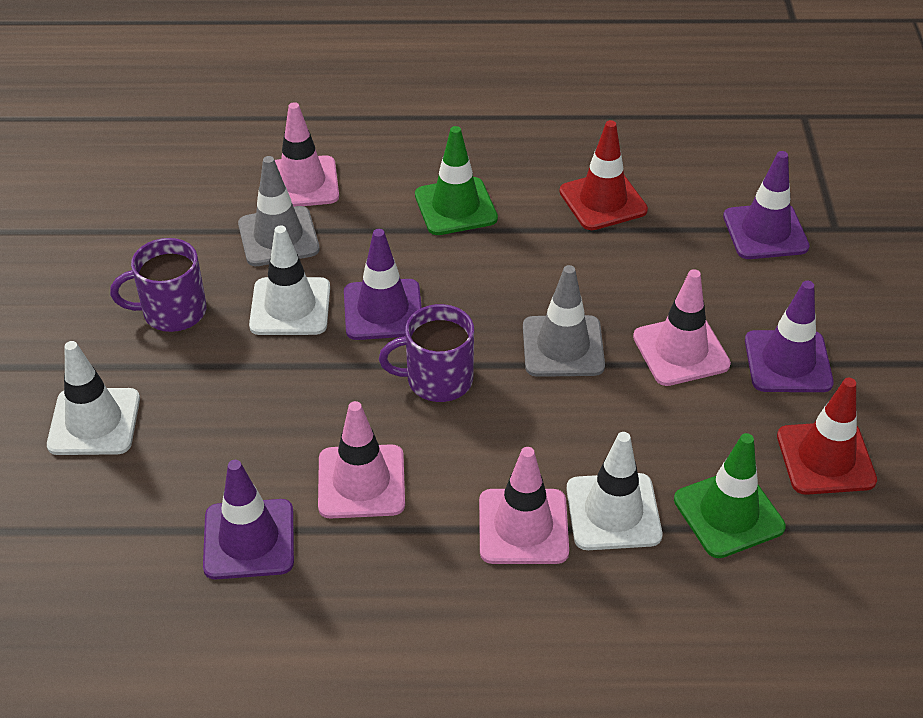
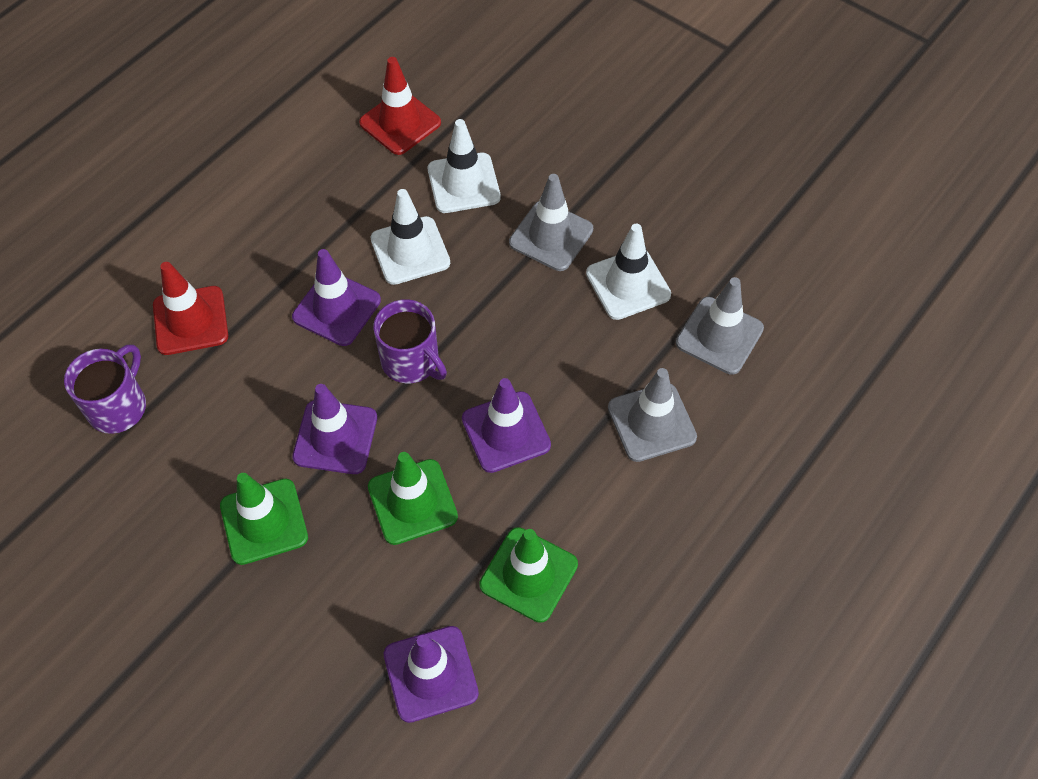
green traffic cone: 2 -> 3
grey traffic cone: 2 -> 3
pink traffic cone: 4 -> 0

